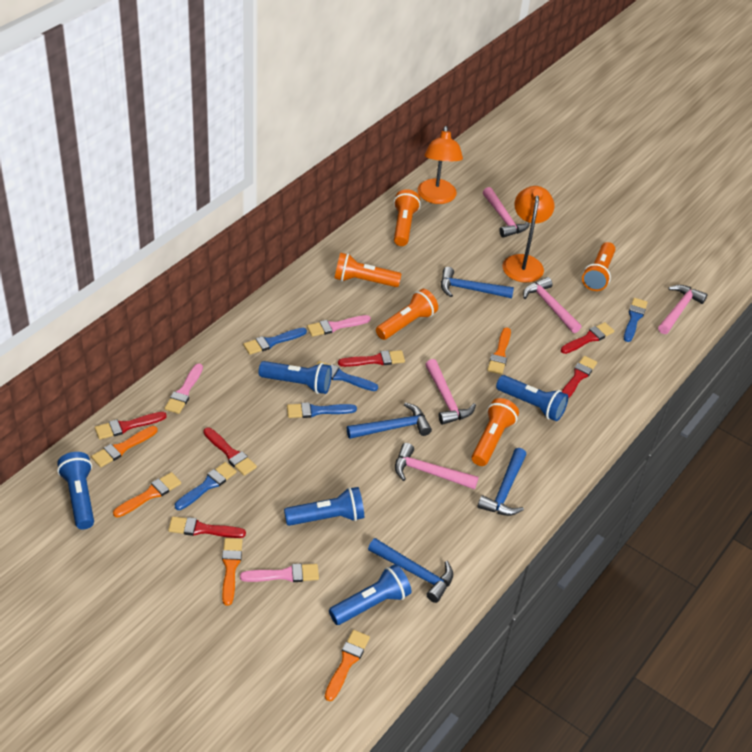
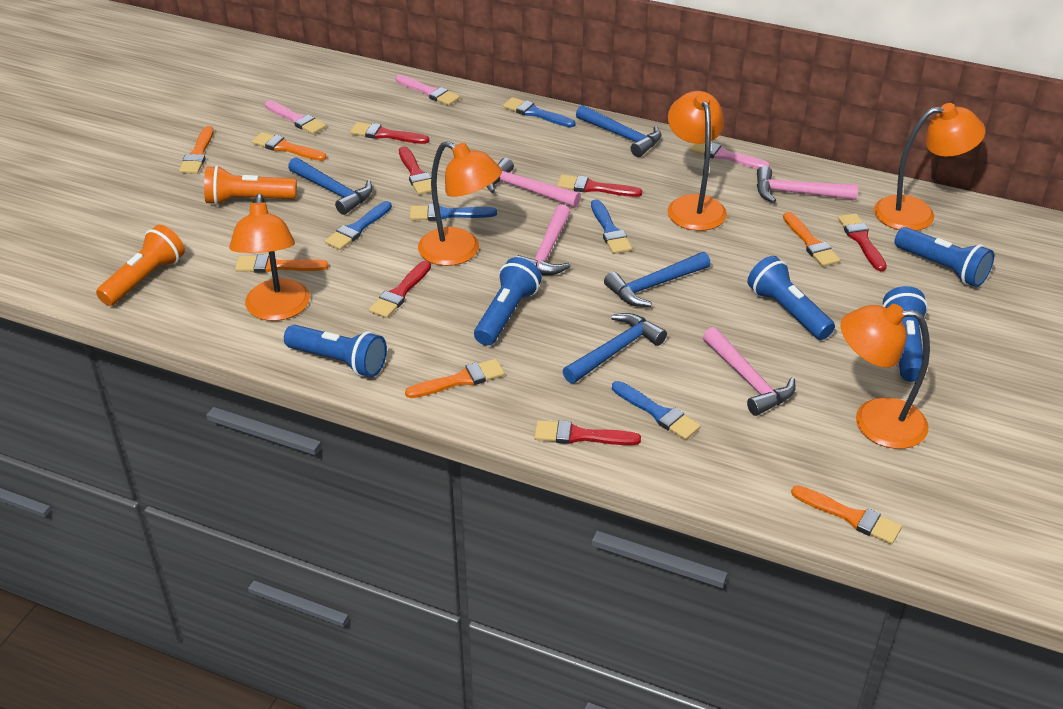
orange brush: 5 -> 6
orange flashlight: 5 -> 2
orange lamp: 2 -> 5
pink hammer: 5 -> 4

